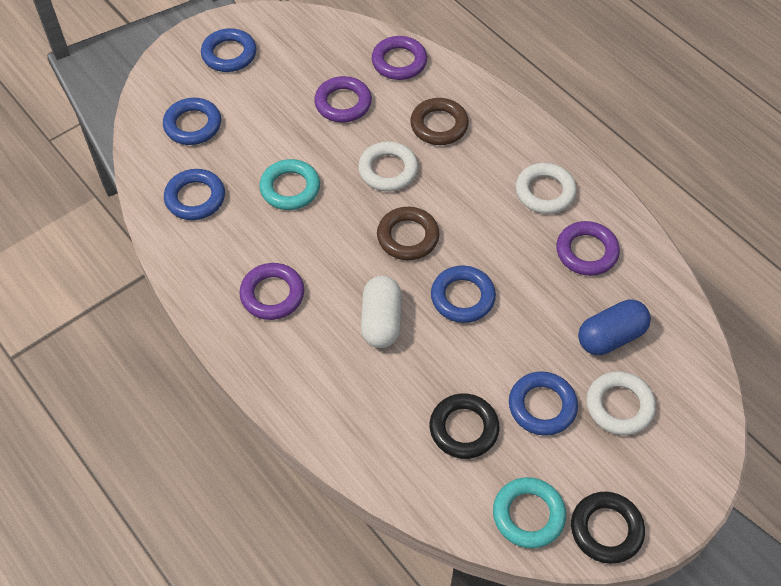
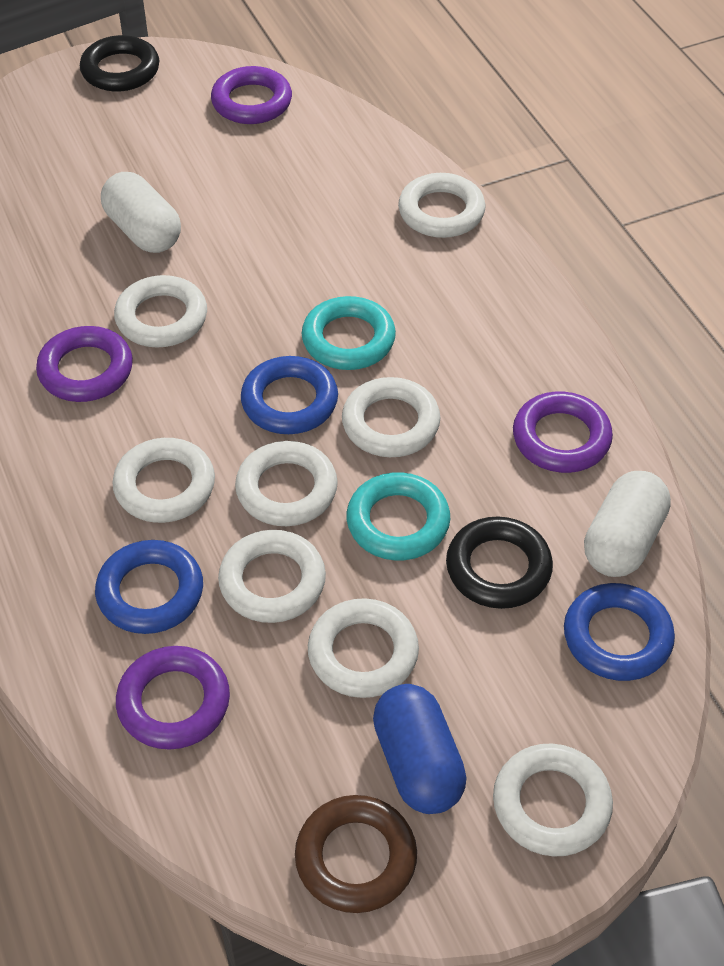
blue ring: 5 -> 3
brown ring: 2 -> 1
white capsule: 1 -> 2
white ring: 3 -> 8

